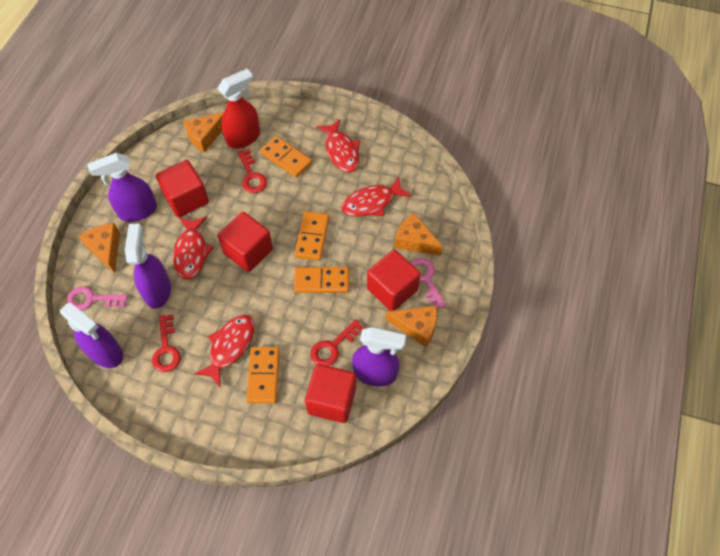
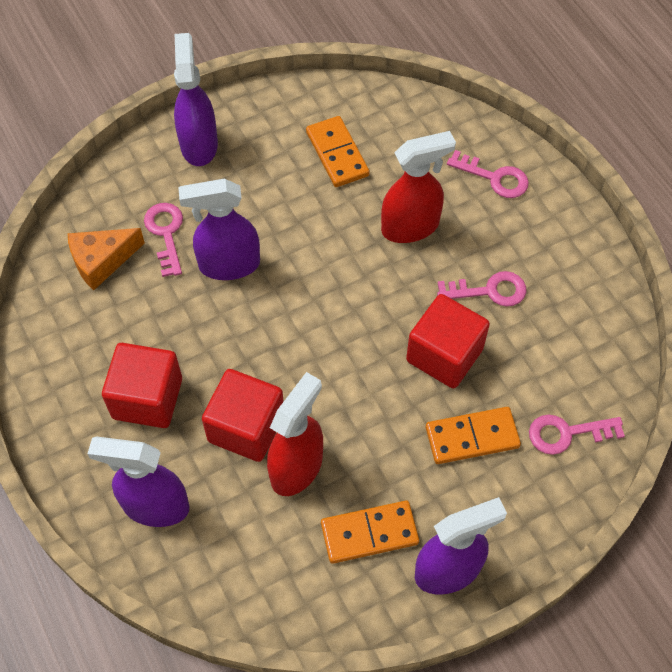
orange cheese: 4 -> 1
orange domino: 4 -> 3
pink key: 2 -> 4
red cube: 4 -> 3
red fish: 4 -> 0
red key: 3 -> 0
red spray bottle: 1 -> 2

